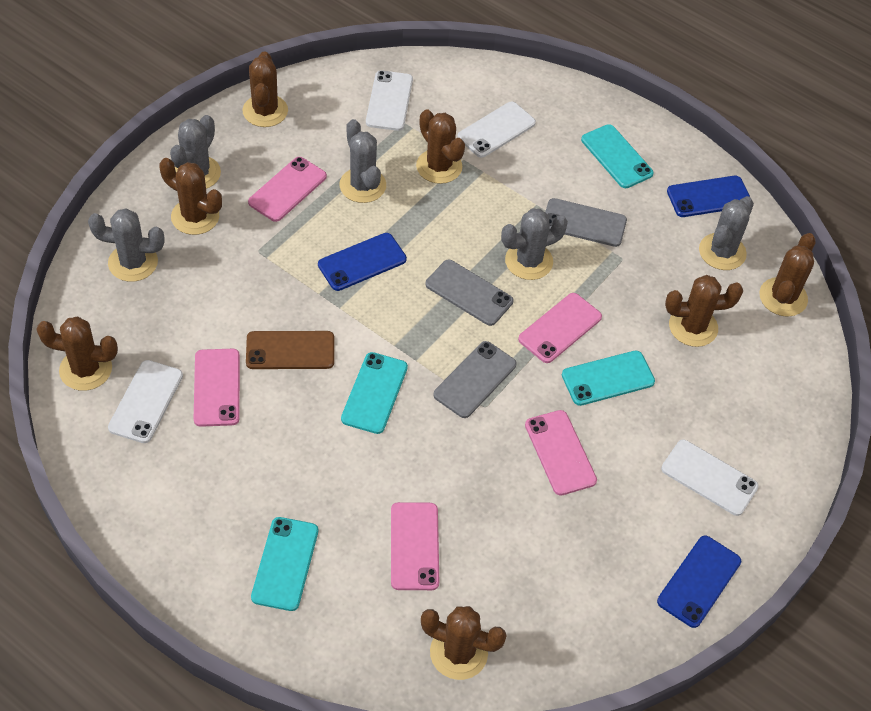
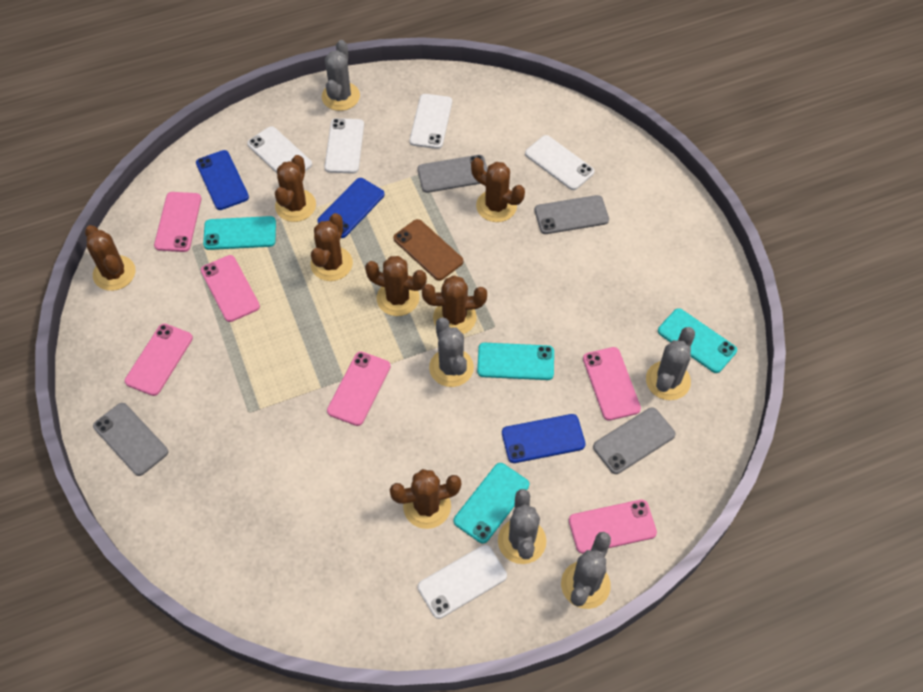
grey phone: 3 -> 4
pink phone: 5 -> 6
white phone: 4 -> 5

